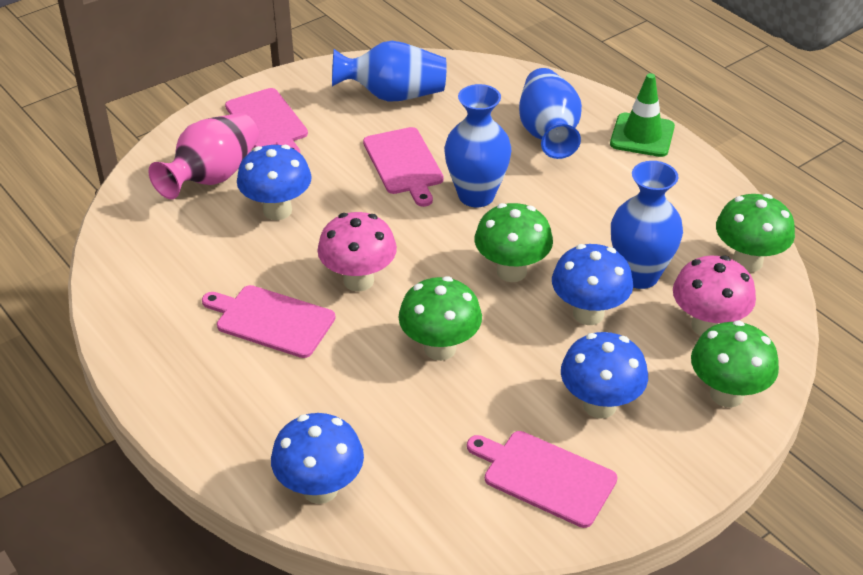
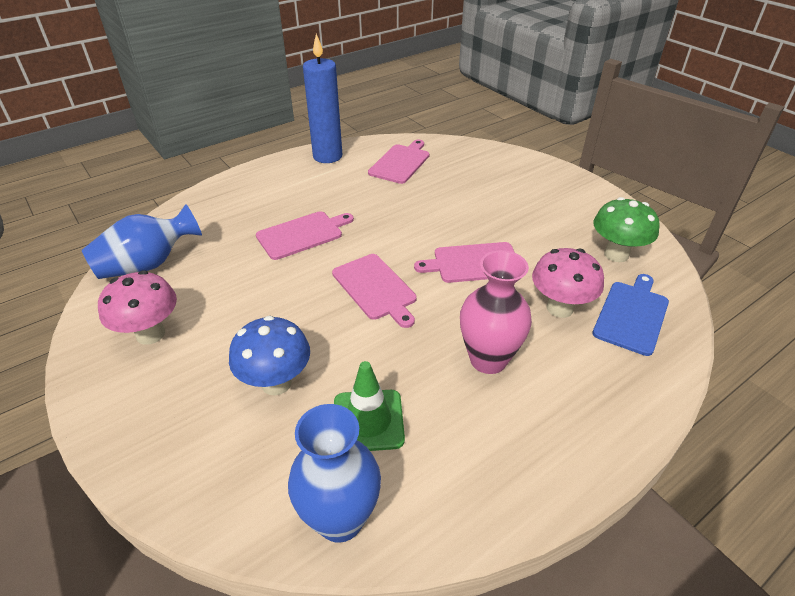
blue candle: 0 -> 1
blue cutting board: 0 -> 1
blue mushroom: 4 -> 1
blue vase: 4 -> 2
green mushroom: 4 -> 1

